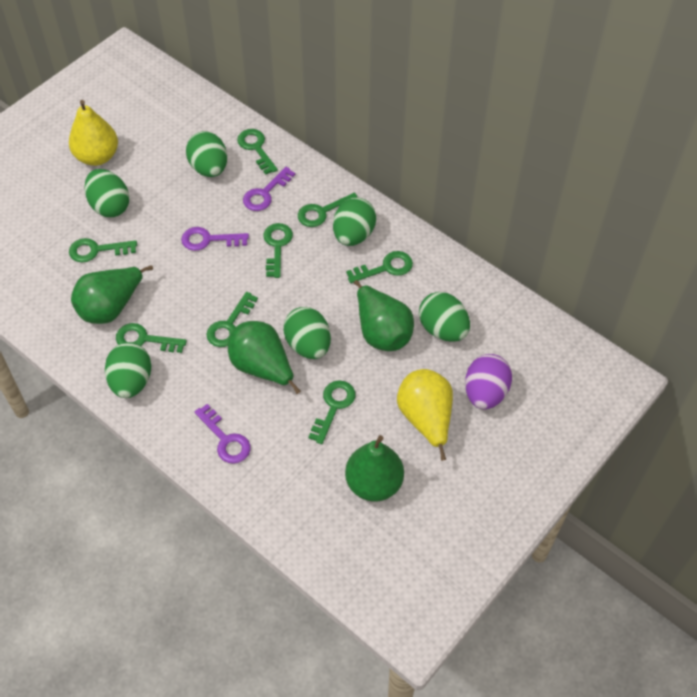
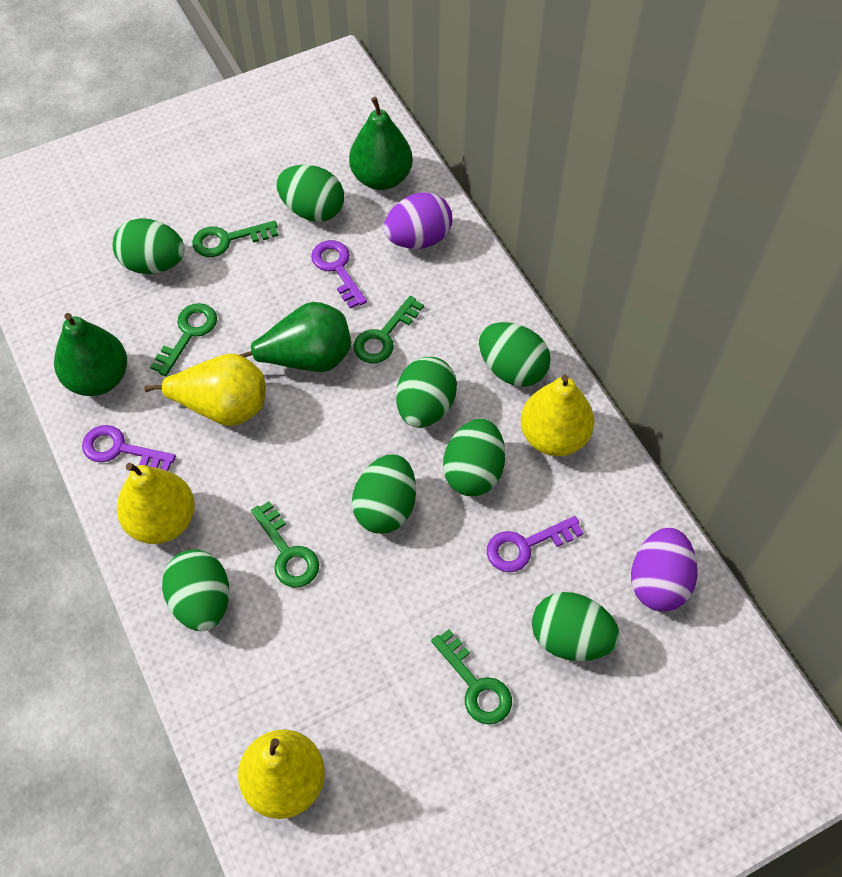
green egg: 6 -> 8
green key: 8 -> 5
green pear: 4 -> 3
purple egg: 1 -> 2
yellow pear: 2 -> 4

